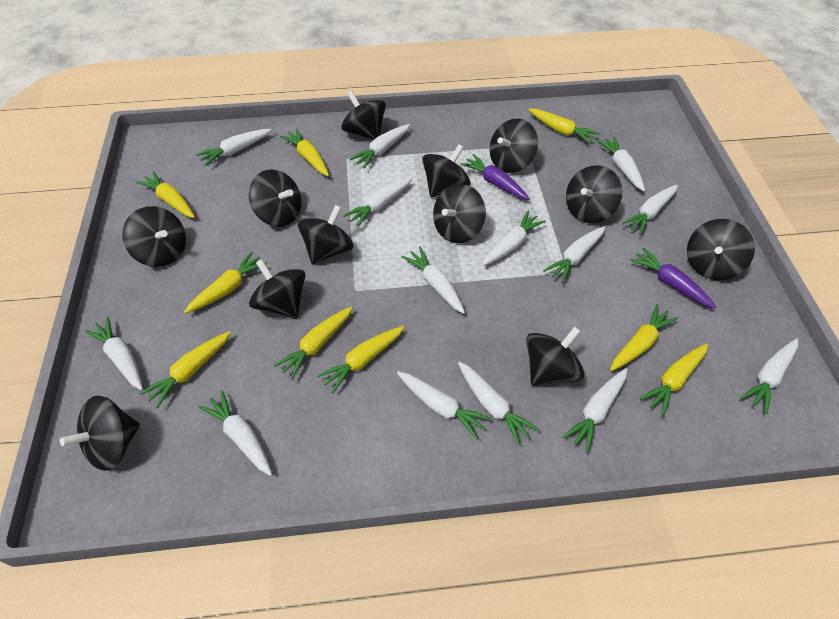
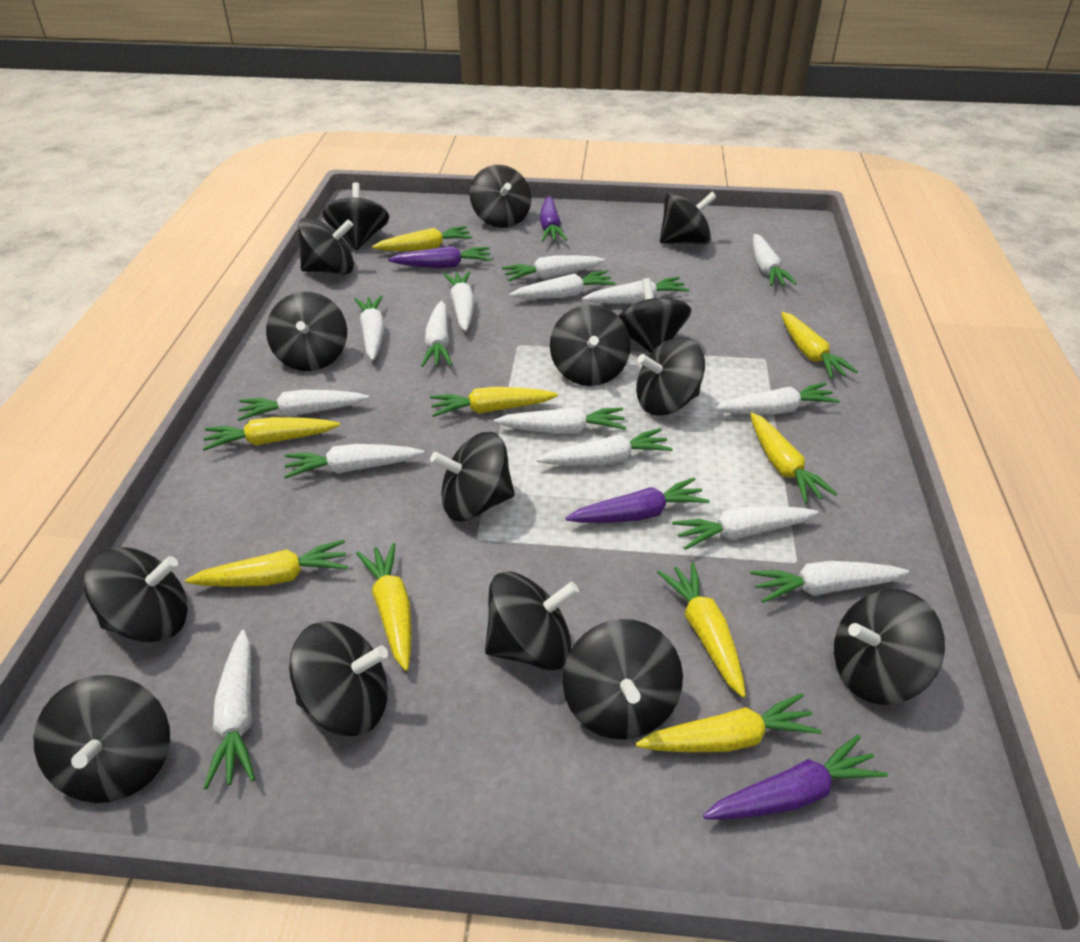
black spinning top: 12 -> 15
purple carrot: 2 -> 4
white carrot: 14 -> 15

